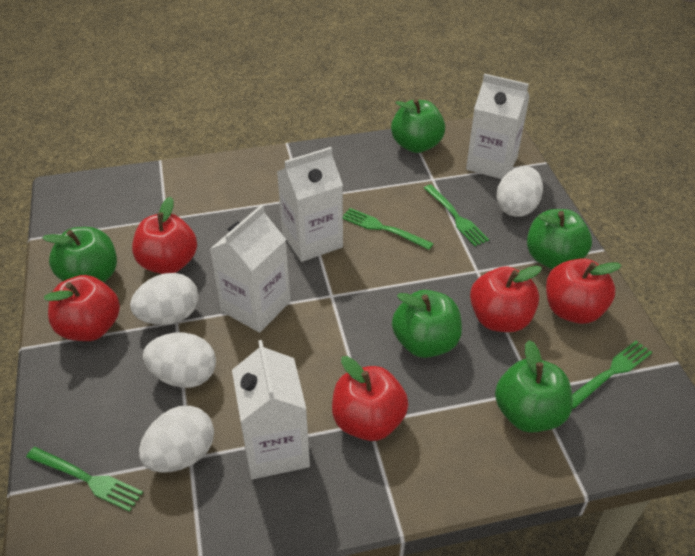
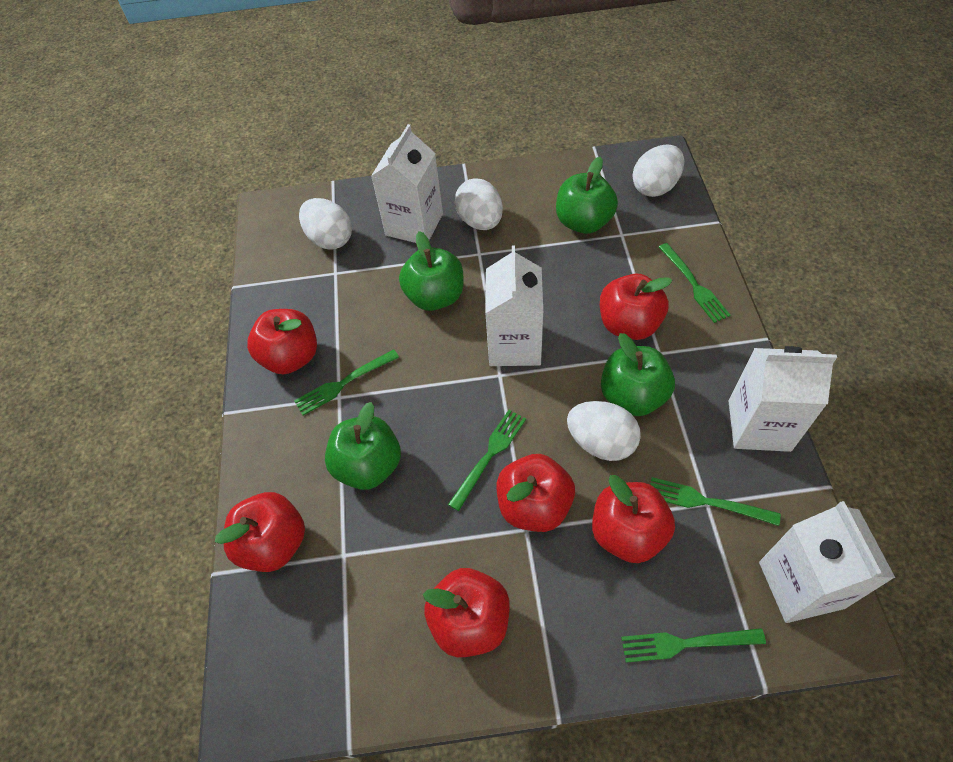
green apple: 5 -> 4
green fork: 4 -> 5
red apple: 5 -> 6

